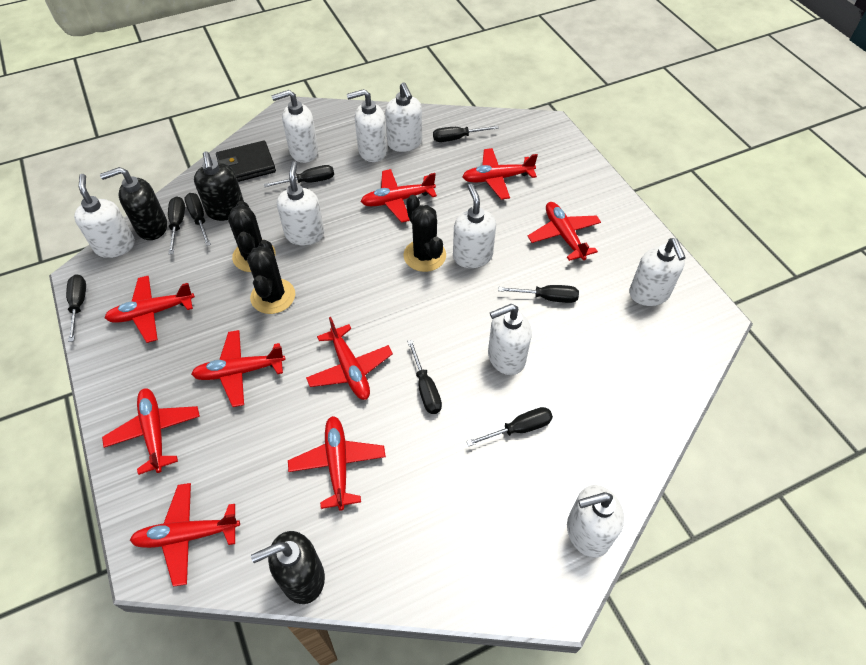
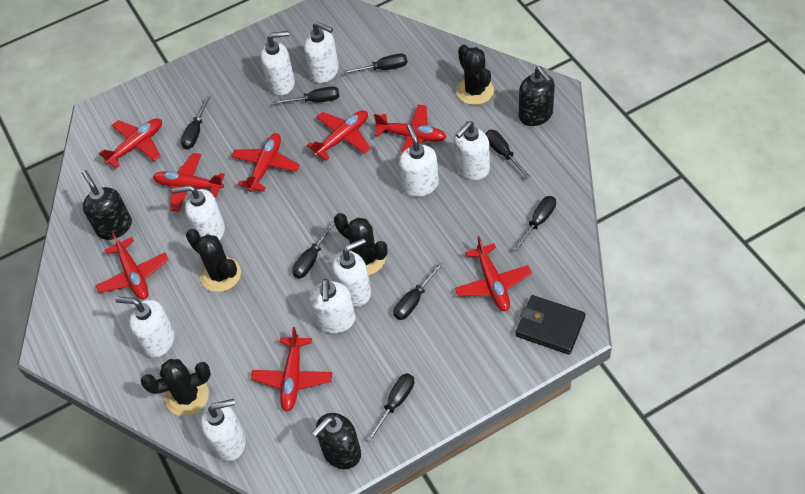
black cactus: 3 -> 4
red plane: 9 -> 8

